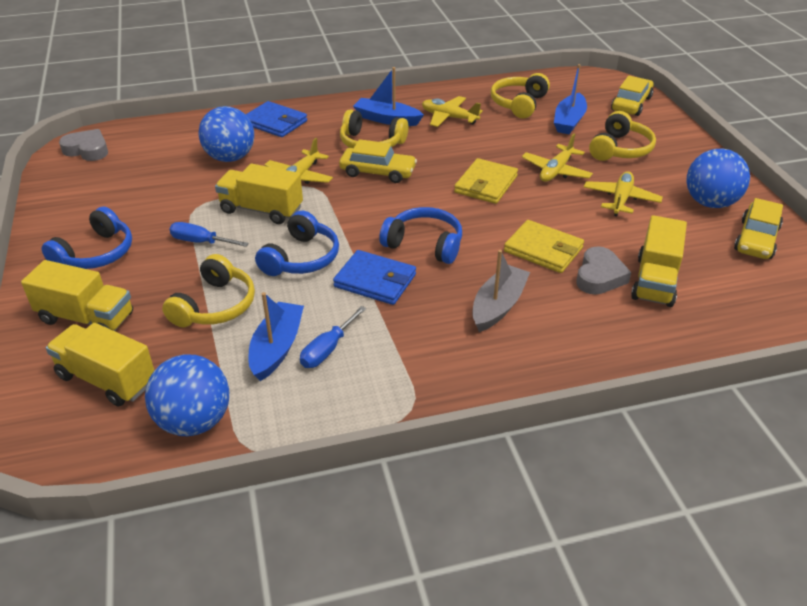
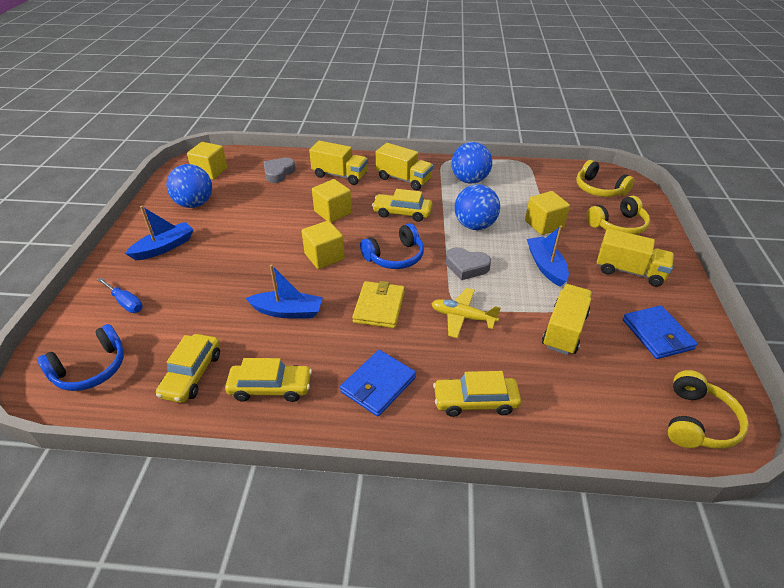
blue headphones: 3 -> 2
blue screwdriver: 2 -> 1
grey boat: 1 -> 0
yellow car: 3 -> 4
yellow cube: 0 -> 4
yellow headphones: 4 -> 3
yellow plane: 4 -> 1
yellow wallet: 2 -> 1

